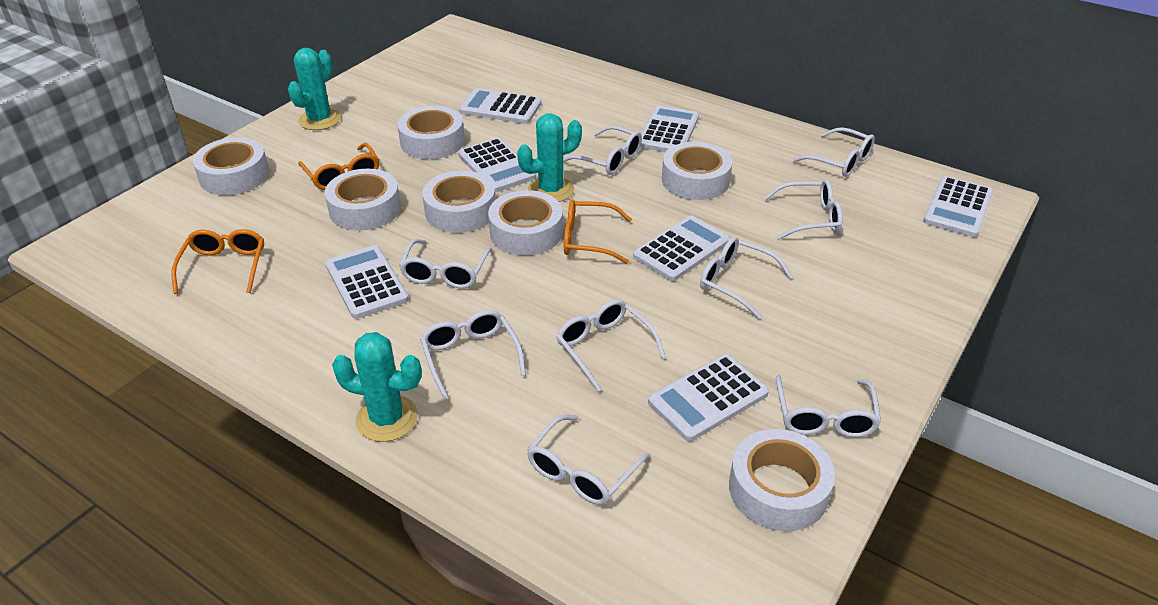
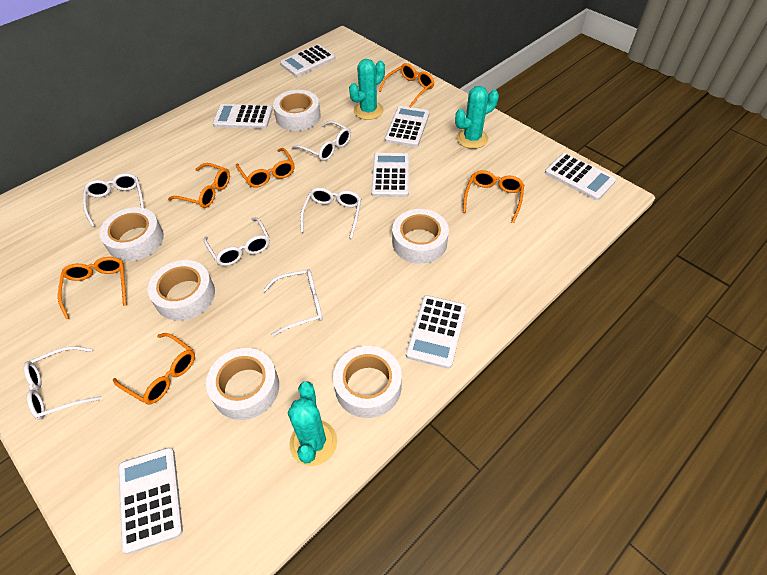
orange glasses: 3 -> 6
white glasses: 9 -> 6
white tape: 7 -> 6

